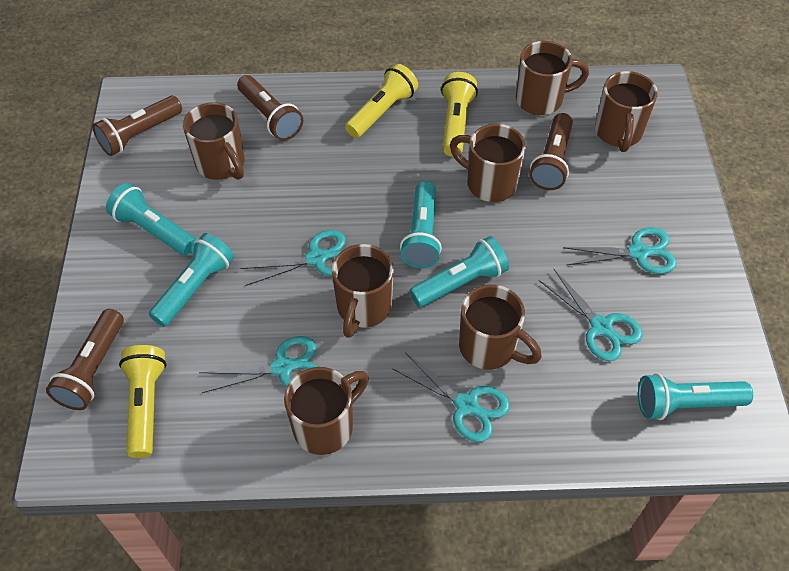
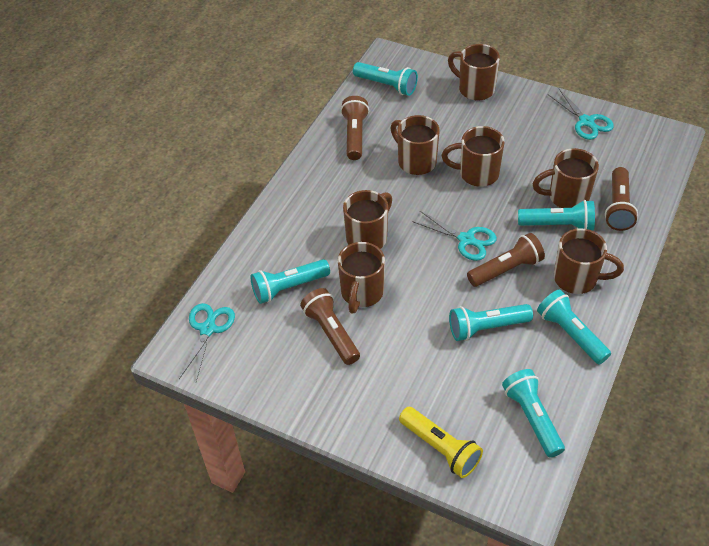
turquoise flashlight: 5 -> 6
turquoise scissors: 5 -> 3
yellow flashlight: 3 -> 1

